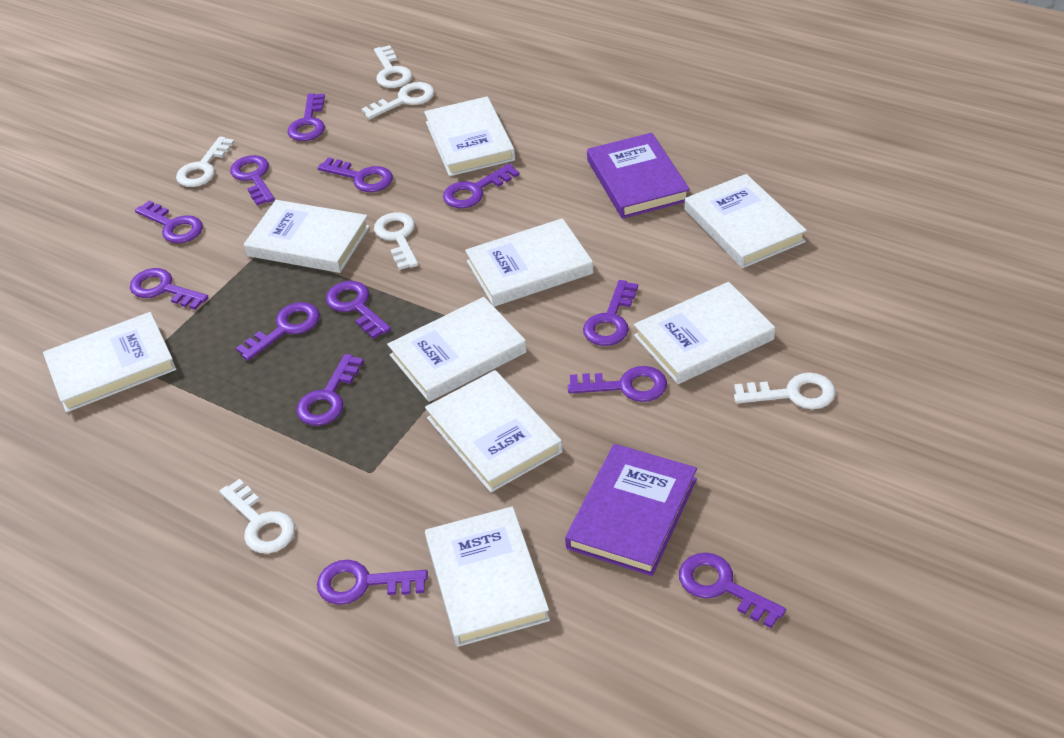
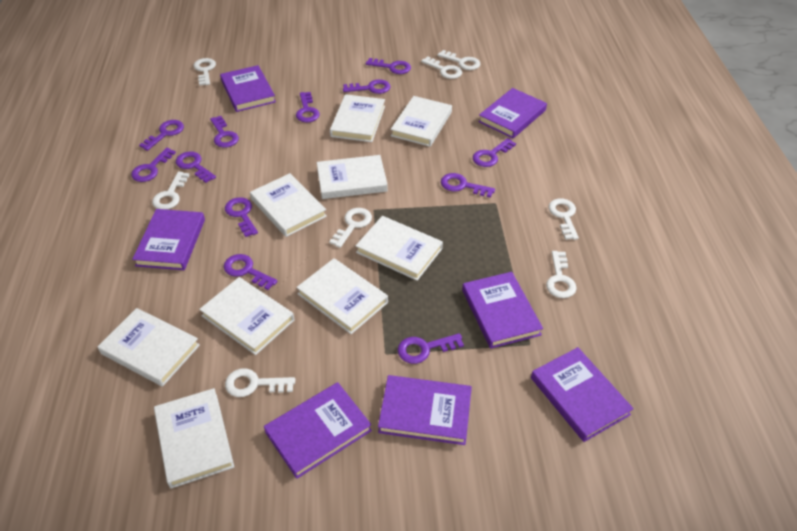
purple book: 2 -> 7
purple key: 13 -> 12
white key: 6 -> 8

